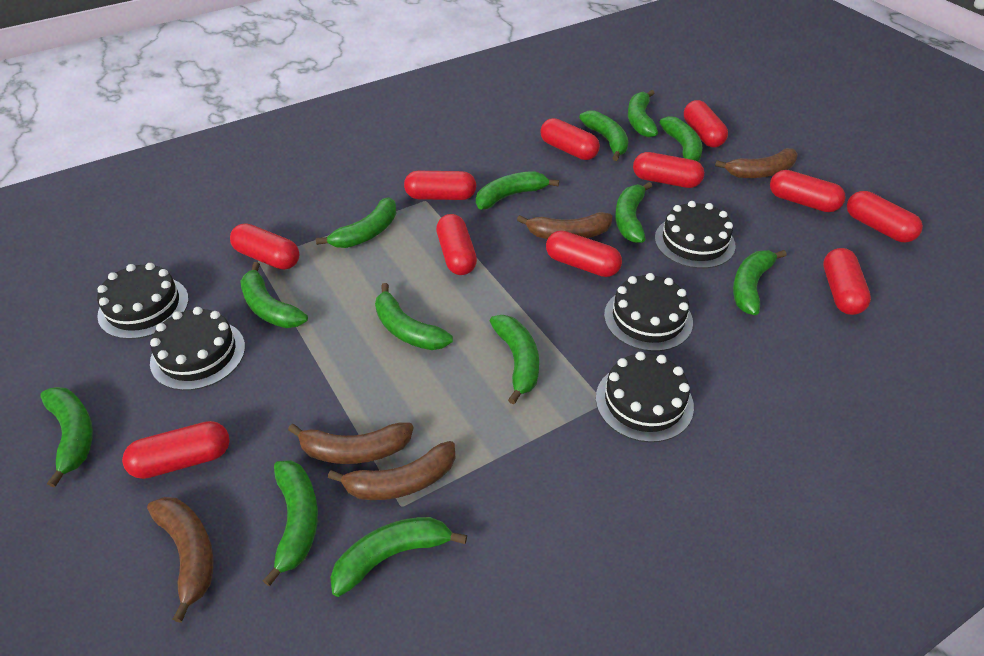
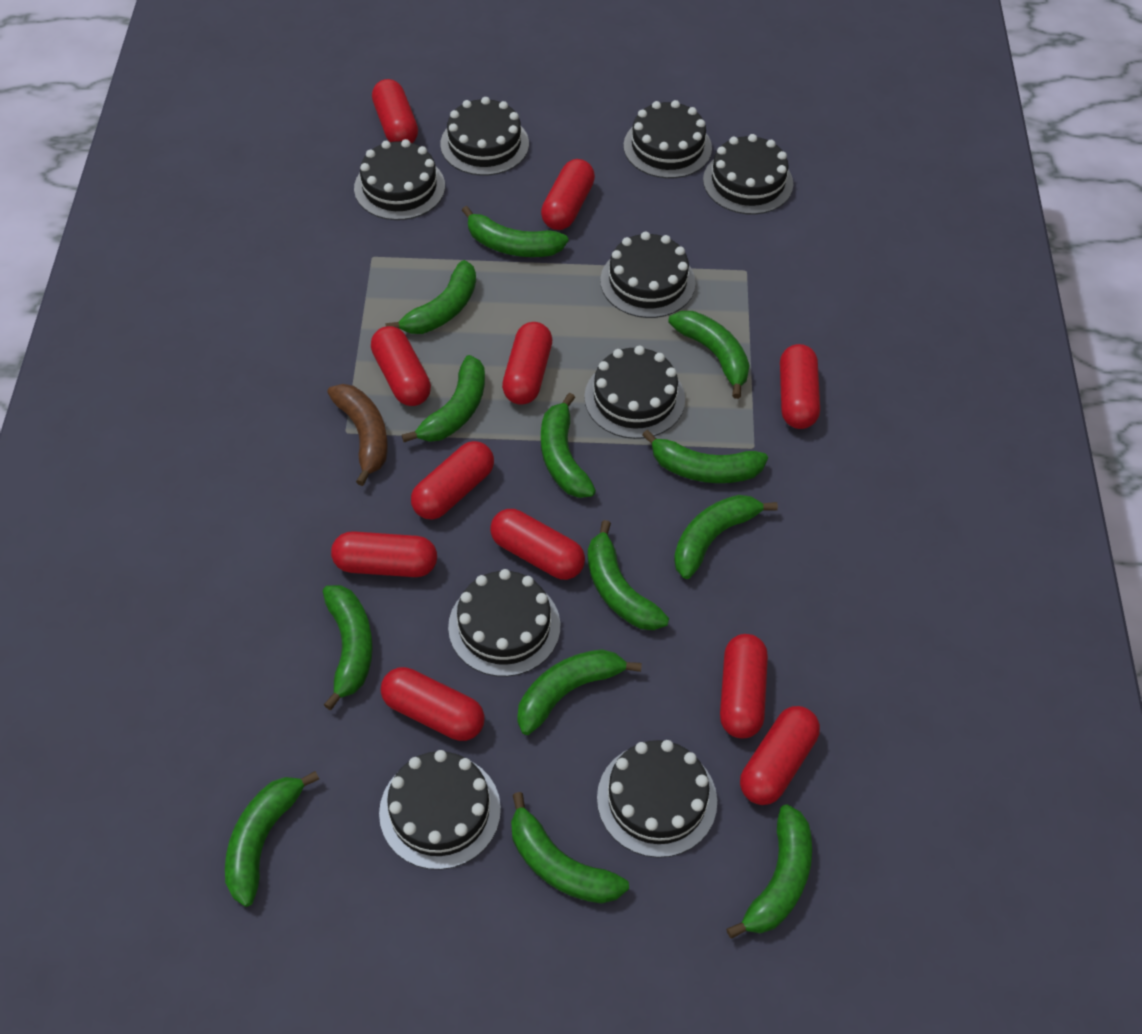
black cake: 5 -> 9
brown banana: 5 -> 1

